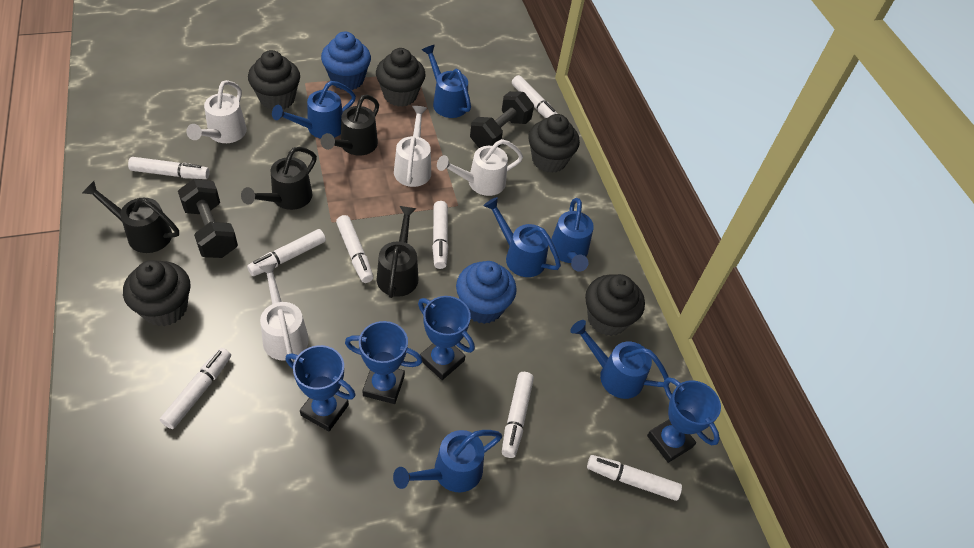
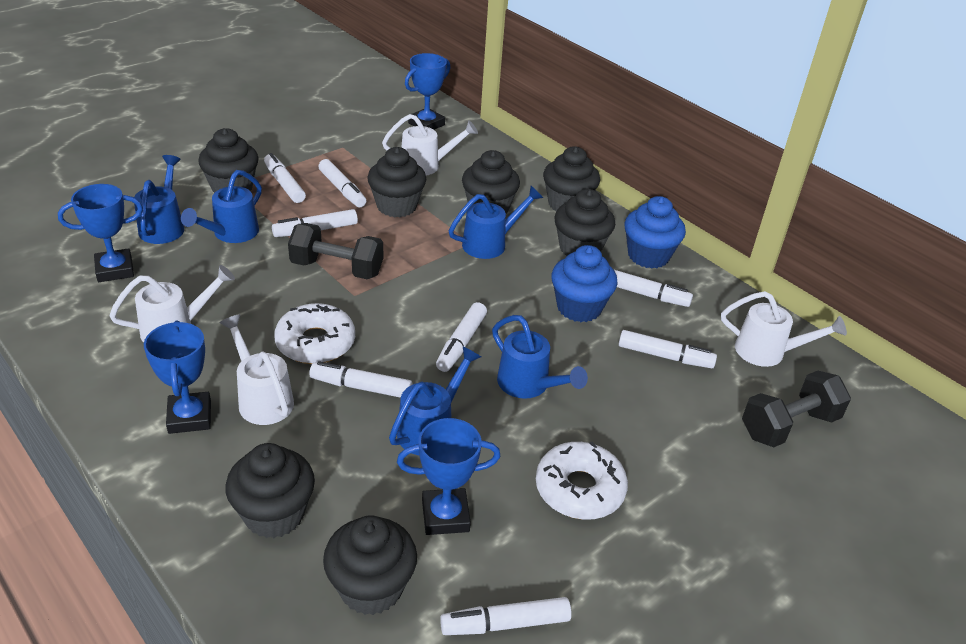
black cupcake: 5 -> 7
black watering can: 4 -> 0
blue watering can: 6 -> 5
white donut: 0 -> 2

